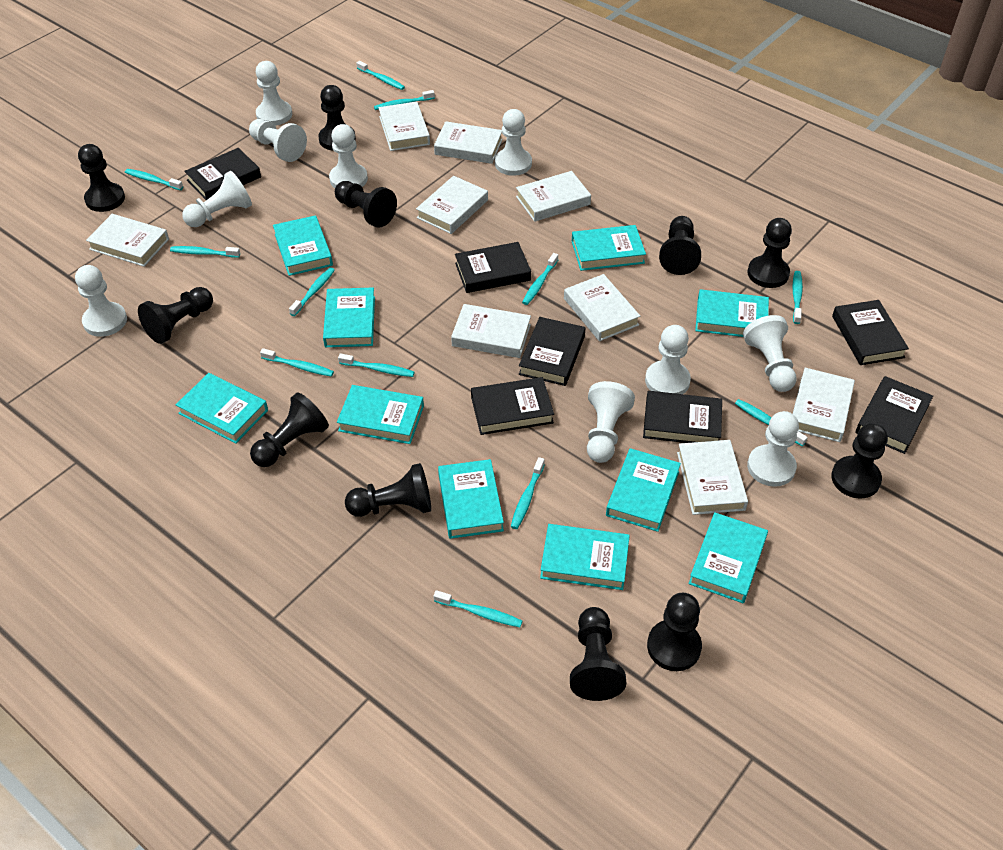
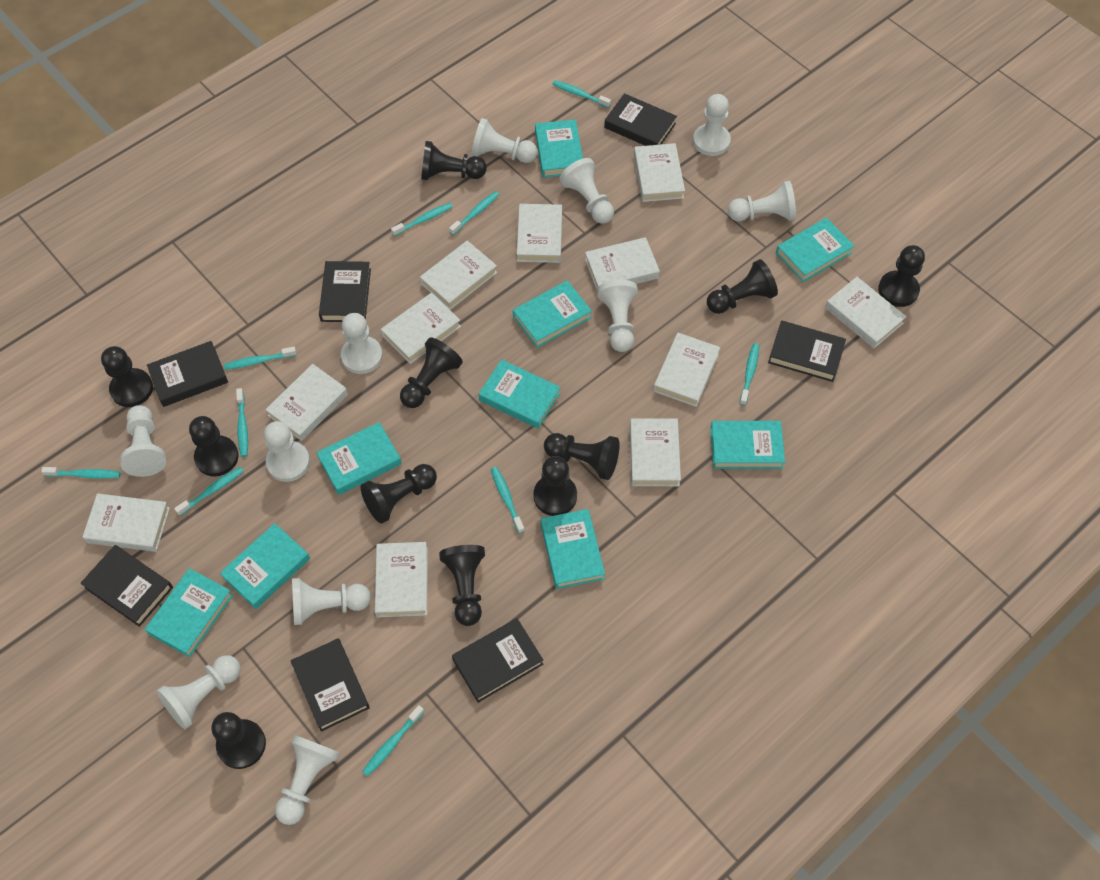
turquoise book: 10 -> 9
turquoise toothbrush: 12 -> 10
white book: 9 -> 11
white pawn: 10 -> 11

